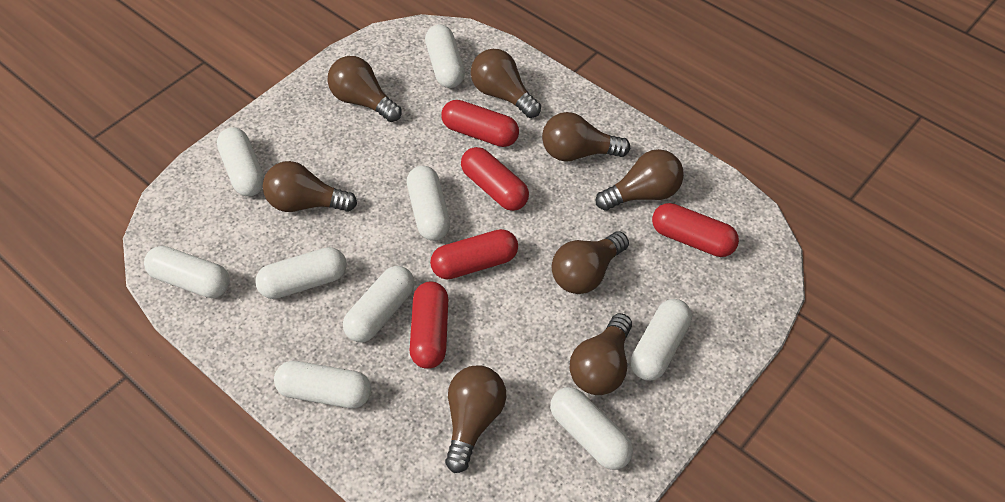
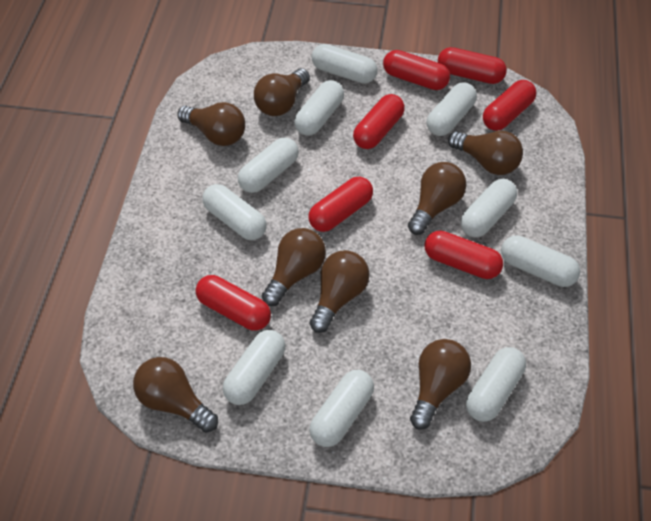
red capsule: 5 -> 7
white capsule: 9 -> 10

